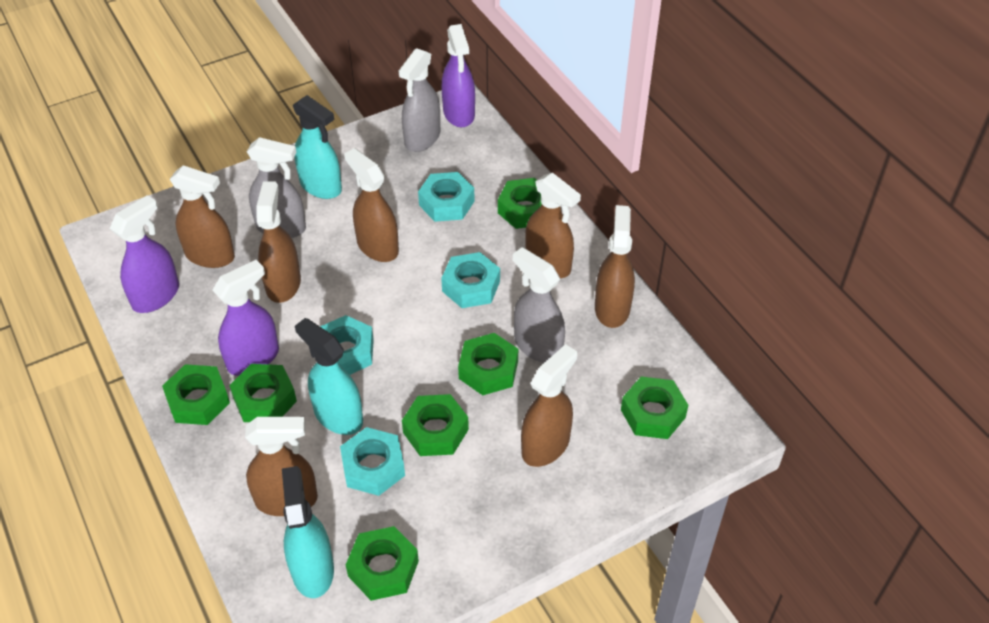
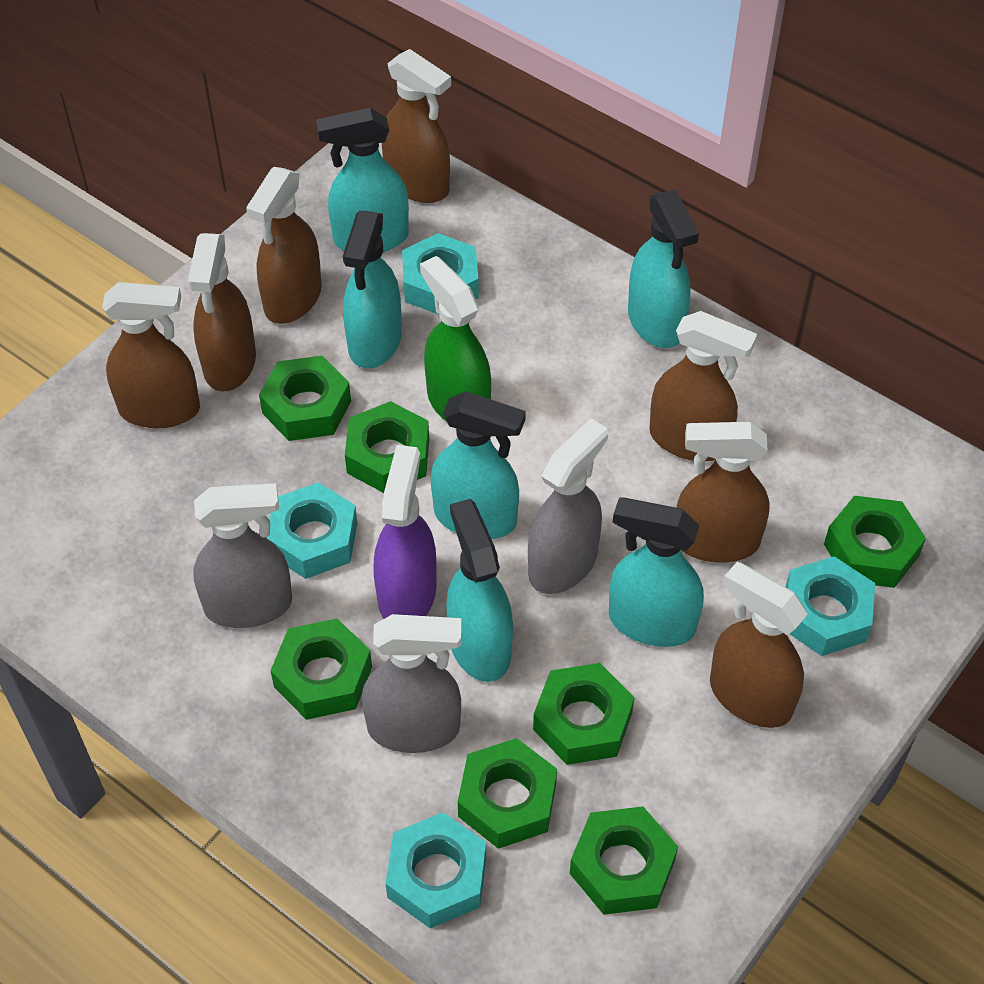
green spray bottle: 0 -> 1
purple spray bottle: 3 -> 1
turquoise spray bottle: 3 -> 6

